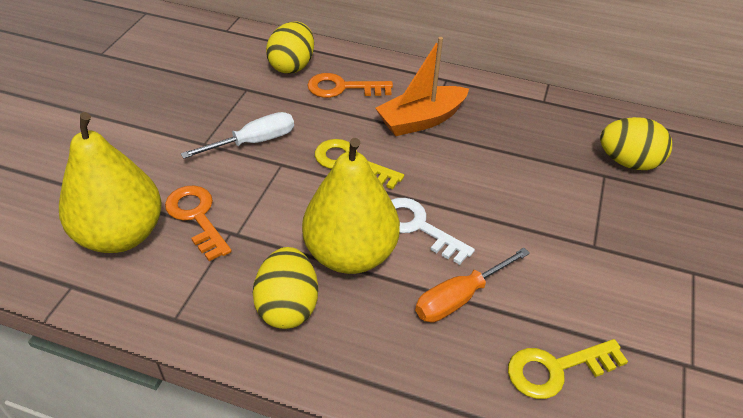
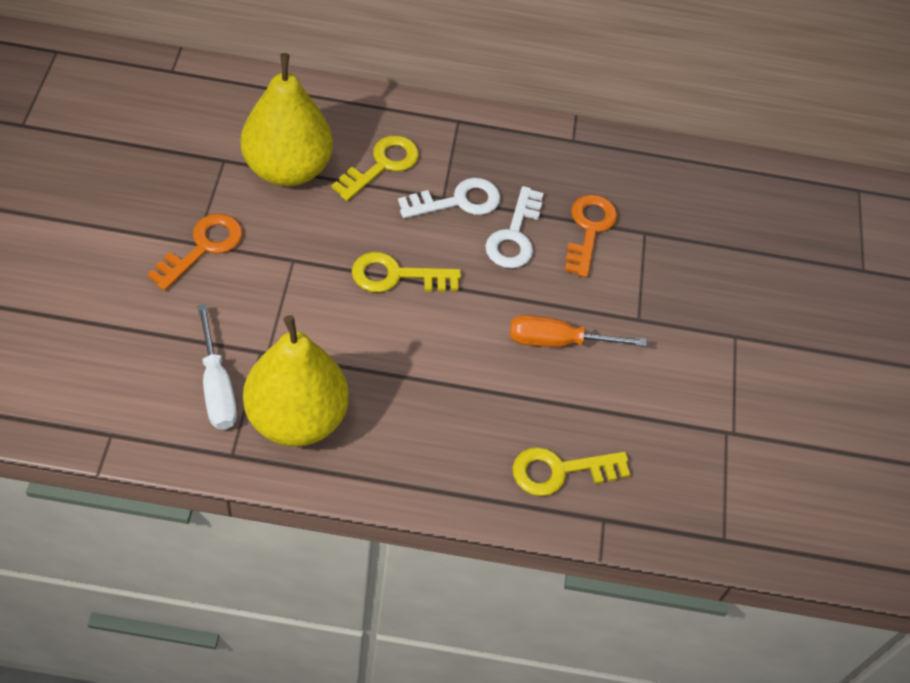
orange boat: 1 -> 0
white key: 1 -> 2
yellow egg: 3 -> 0
yellow key: 2 -> 3

